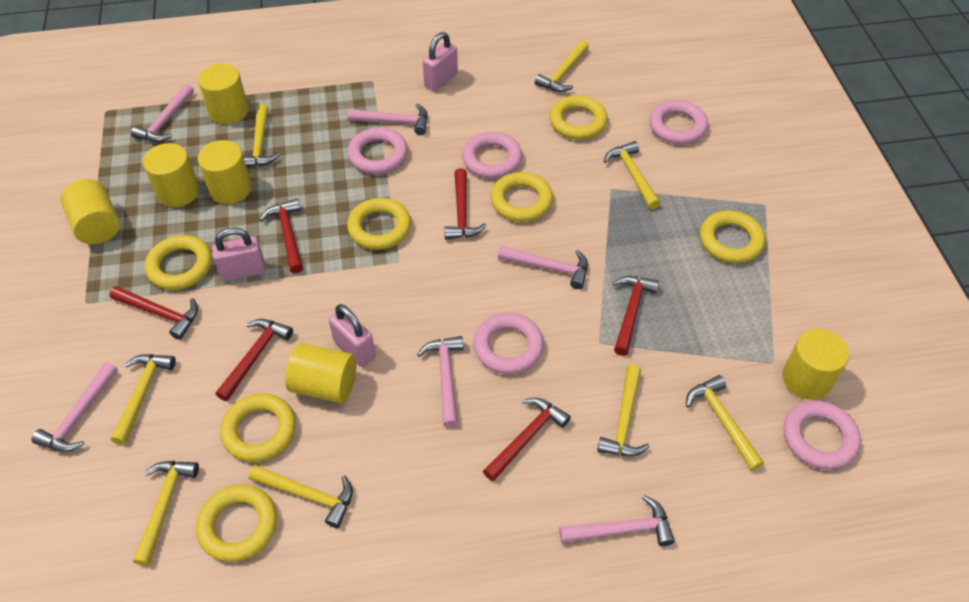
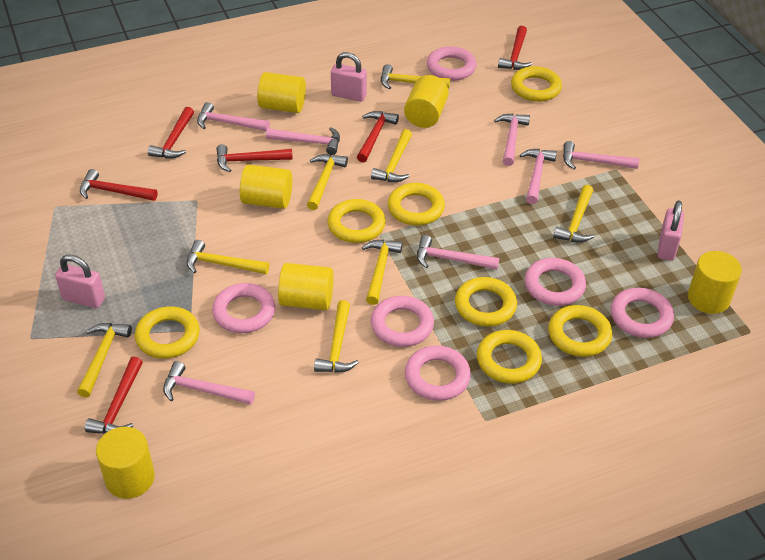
pink hammer: 6 -> 7
pink ring: 5 -> 6

